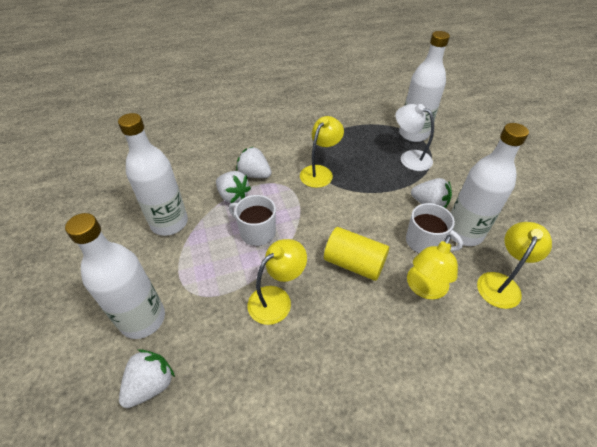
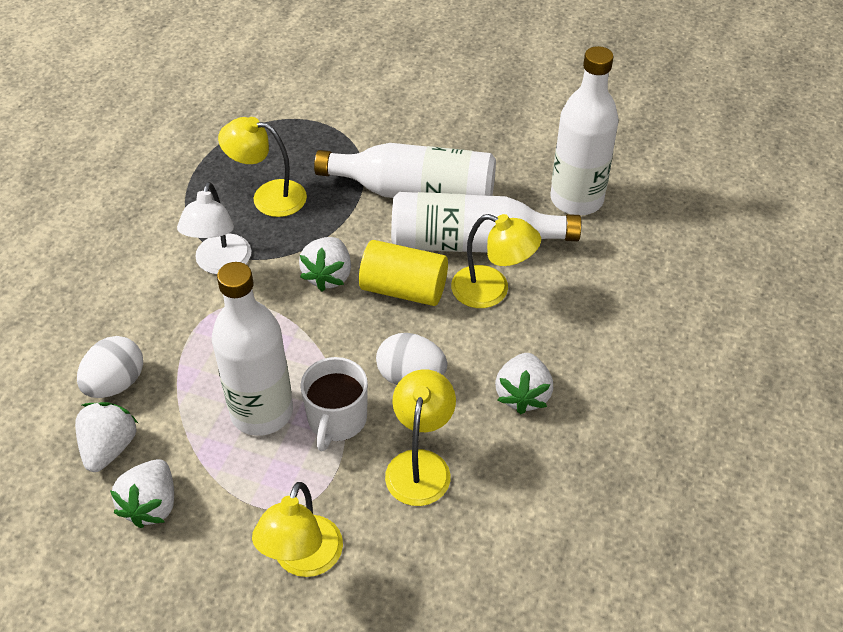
white egg: 0 -> 2
white mug: 2 -> 1

